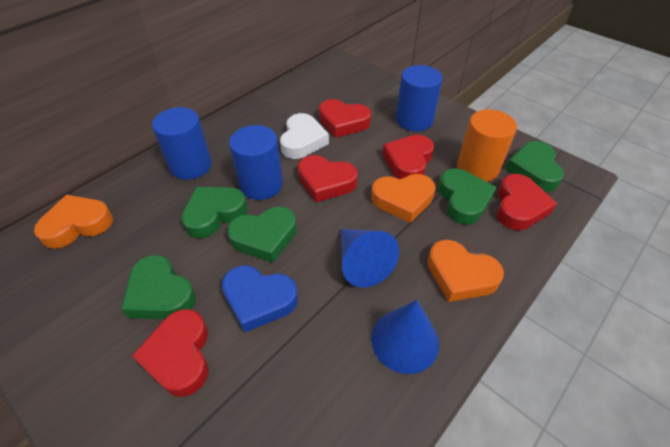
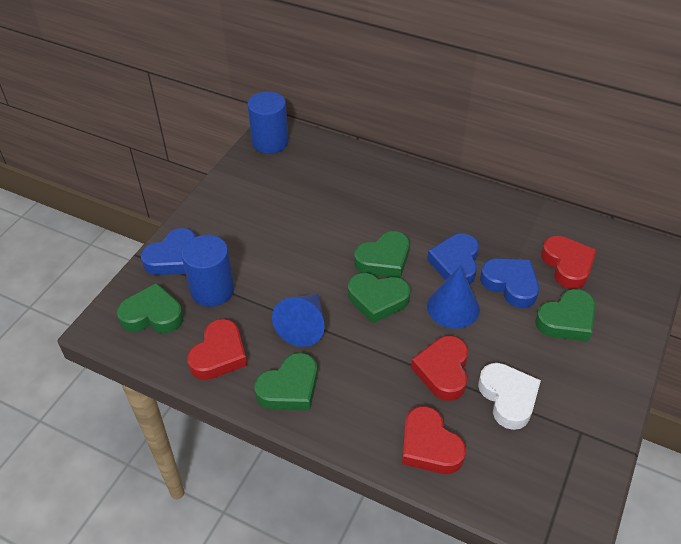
blue cylinder: 3 -> 2
blue heart: 1 -> 3
orange cylinder: 1 -> 0
orange heart: 3 -> 0
red heart: 5 -> 4

